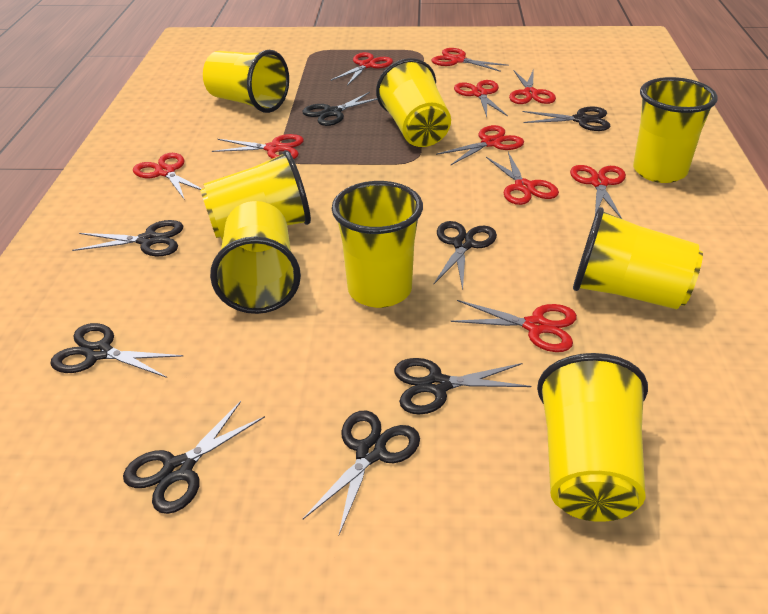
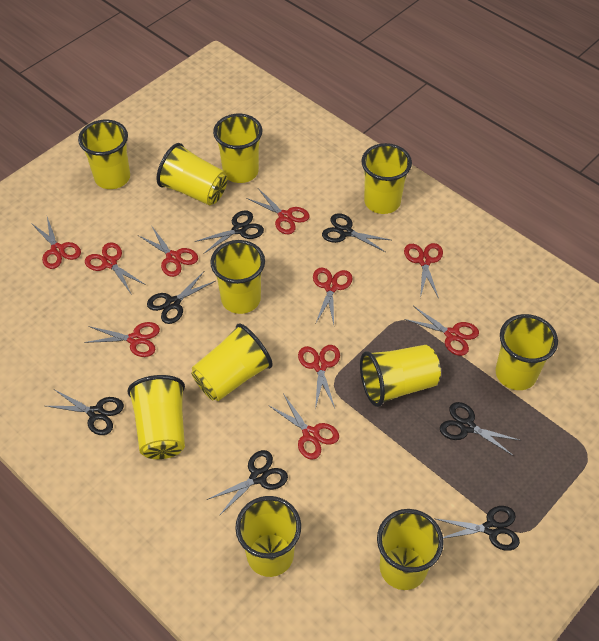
black scissors: 8 -> 7
yellow cup: 8 -> 11

